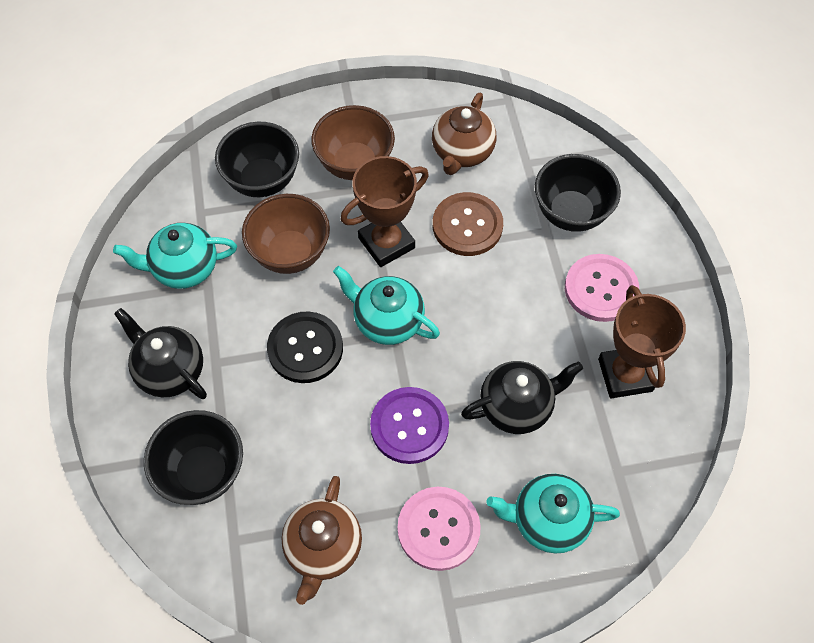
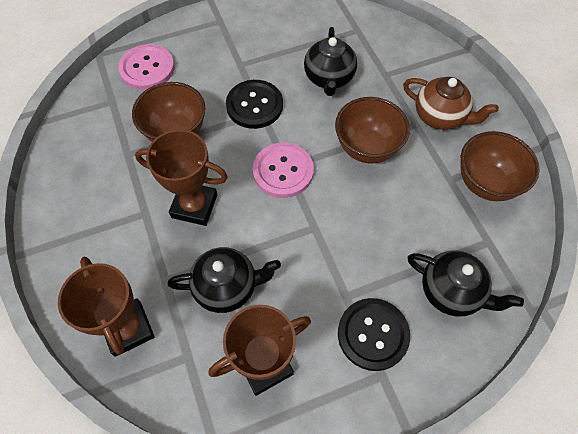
black bowl: 3 -> 0
black button: 1 -> 2
black teapot: 2 -> 3
brown bowl: 2 -> 3
brown button: 1 -> 0
brown teapot: 2 -> 1
brown trophy: 2 -> 3
purple button: 1 -> 0
turquoise teapot: 3 -> 0

